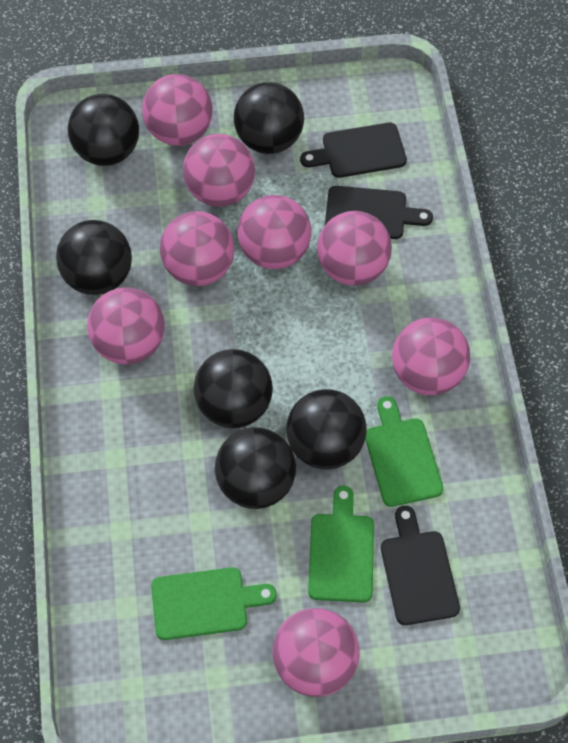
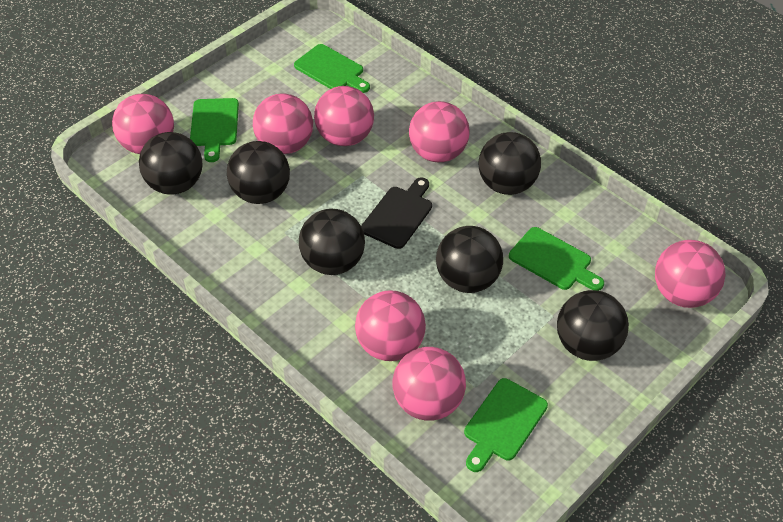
black cutting board: 3 -> 1
green cutting board: 3 -> 4
pink ball: 8 -> 7

